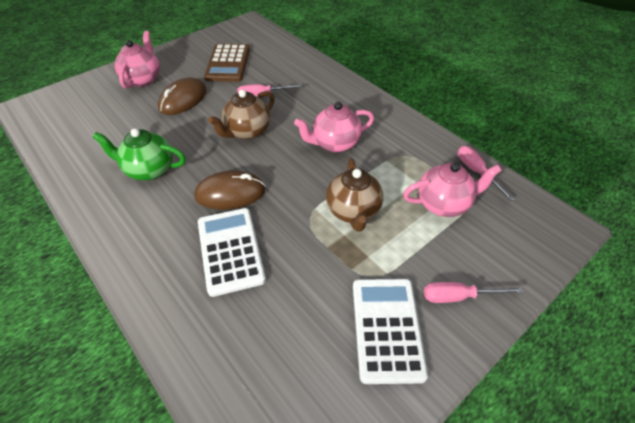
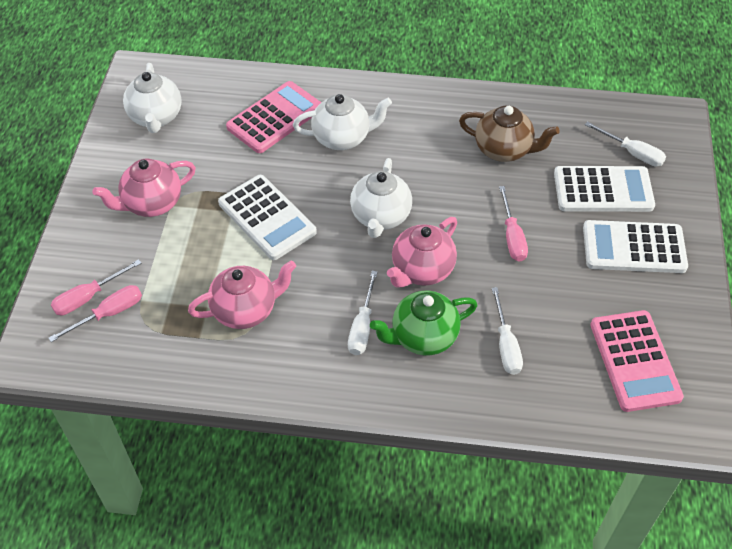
brown calculator: 1 -> 0
brown mouse: 2 -> 0
brown teapot: 2 -> 1
pink calculator: 0 -> 2
white calculator: 2 -> 3
white screwdriver: 0 -> 3
white teapot: 0 -> 3

